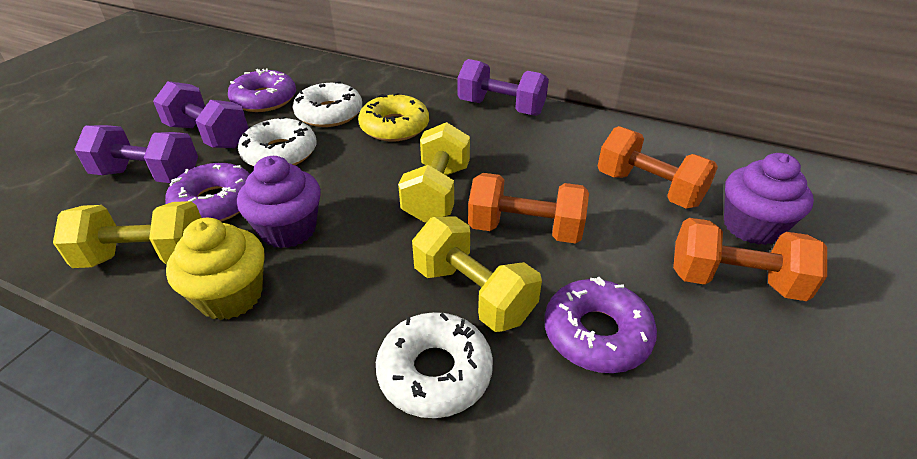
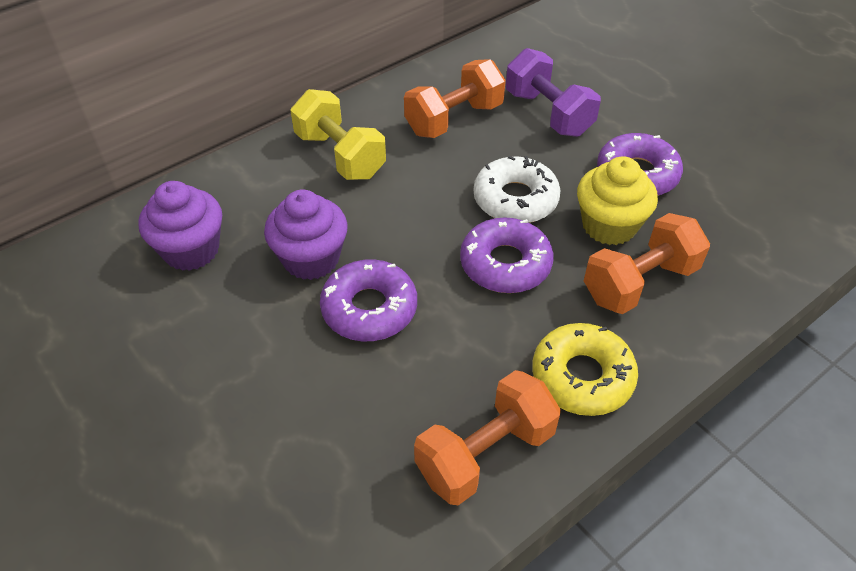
purple dumbbell: 3 -> 1
white donut: 3 -> 1
yellow dumbbell: 3 -> 1

